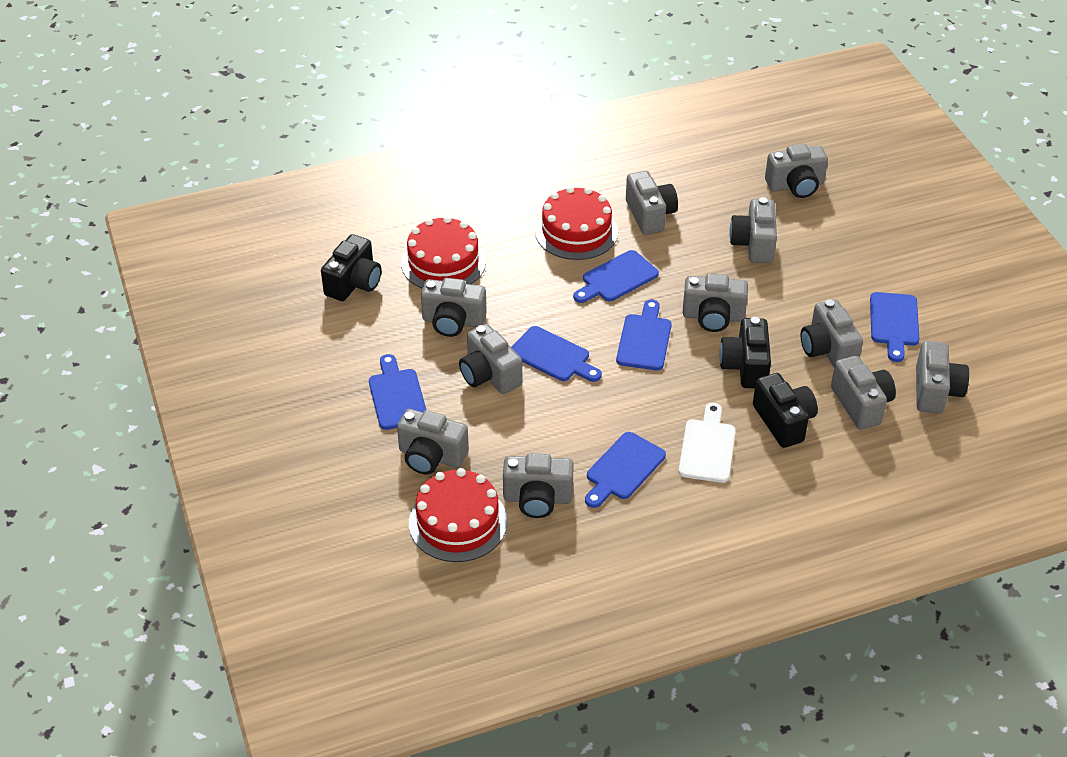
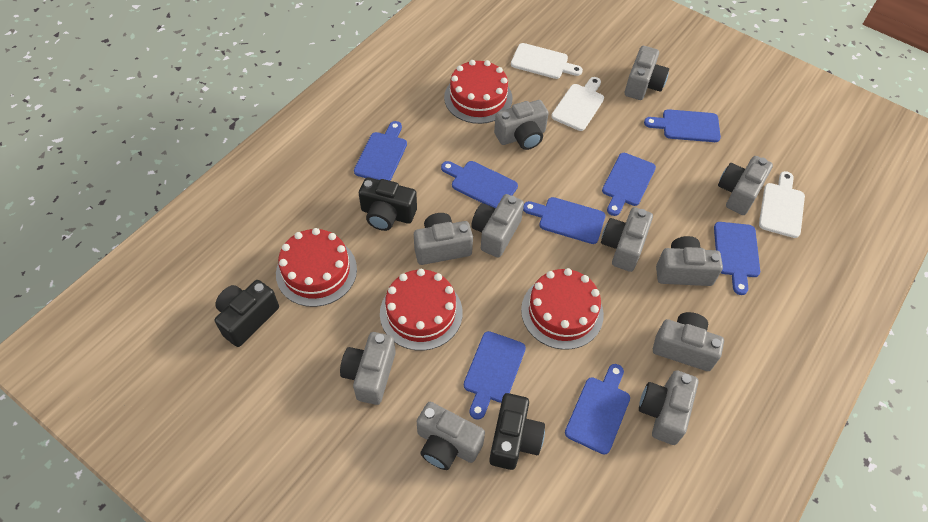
blue cutting board: 6 -> 8
red cake: 3 -> 4
white cutting board: 1 -> 3

